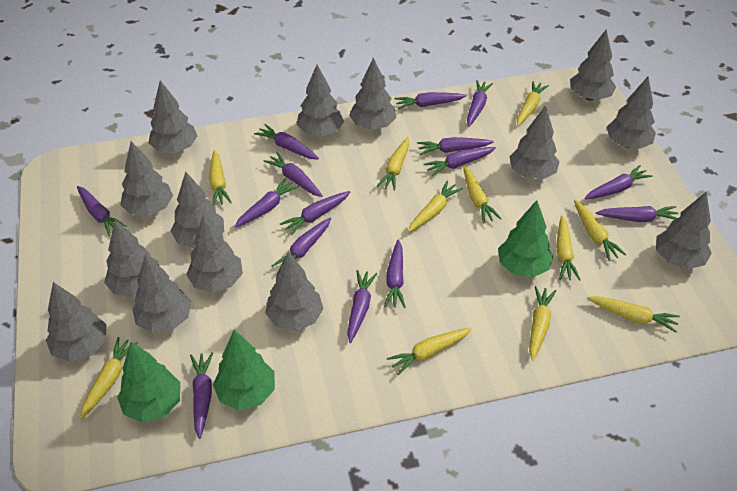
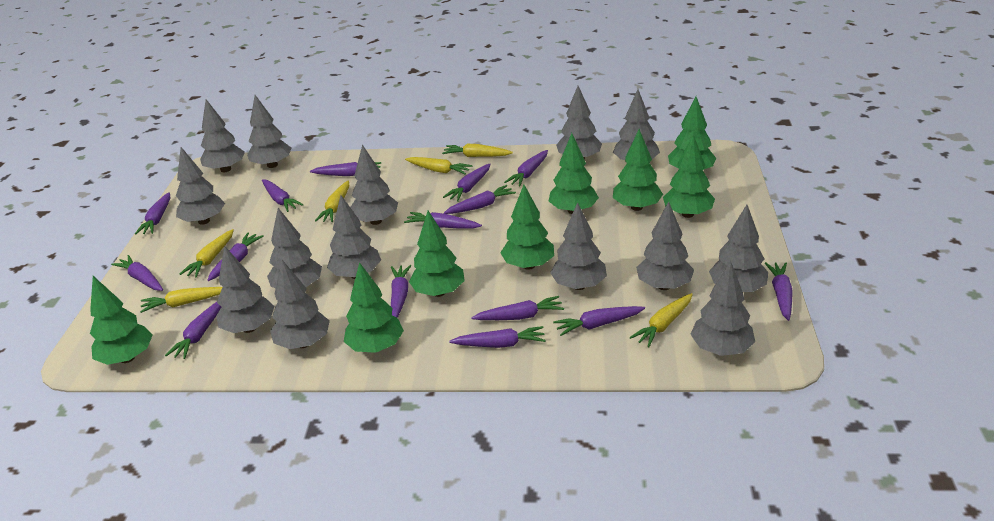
green tree: 3 -> 8
yellow carrot: 11 -> 6

